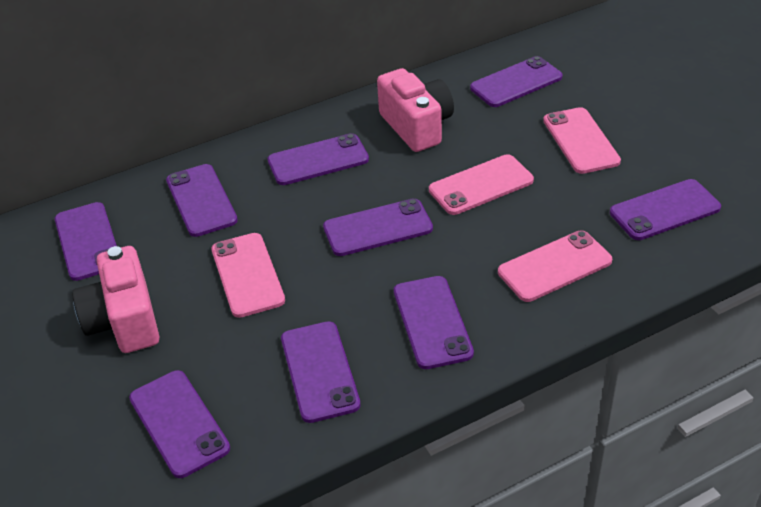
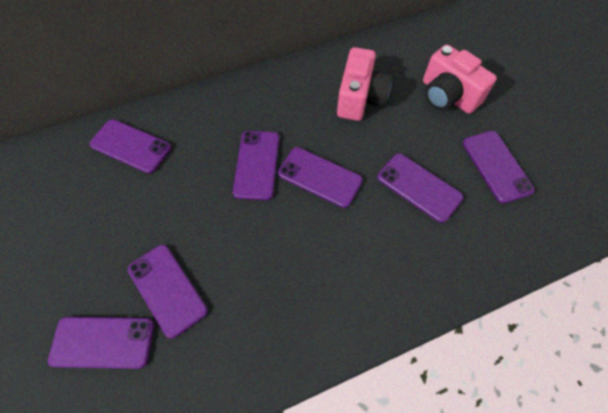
pink phone: 4 -> 0
purple phone: 9 -> 7

